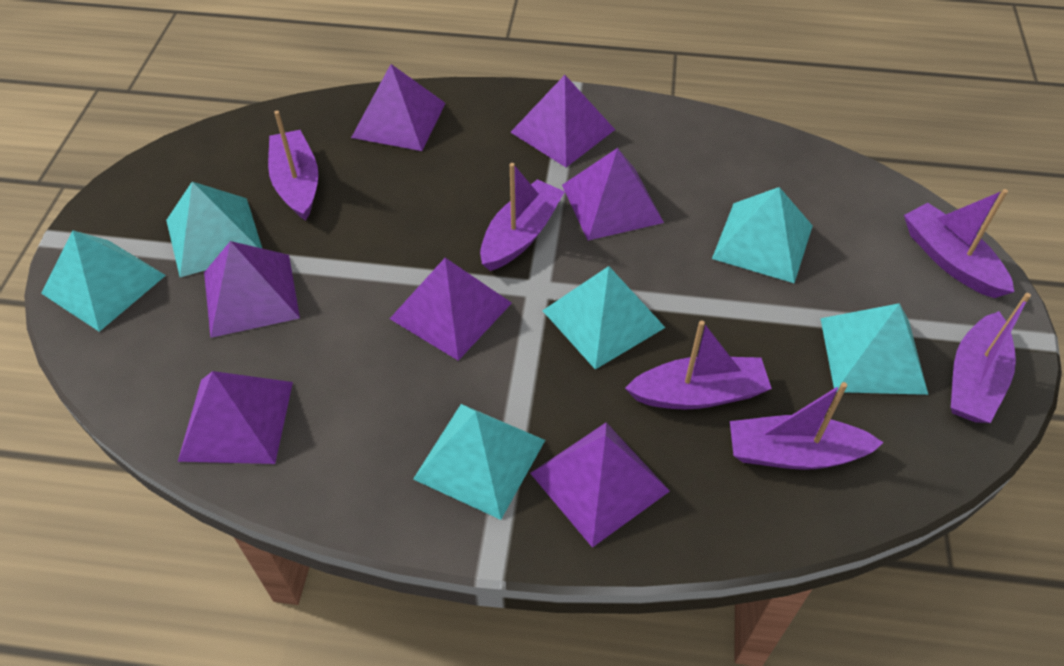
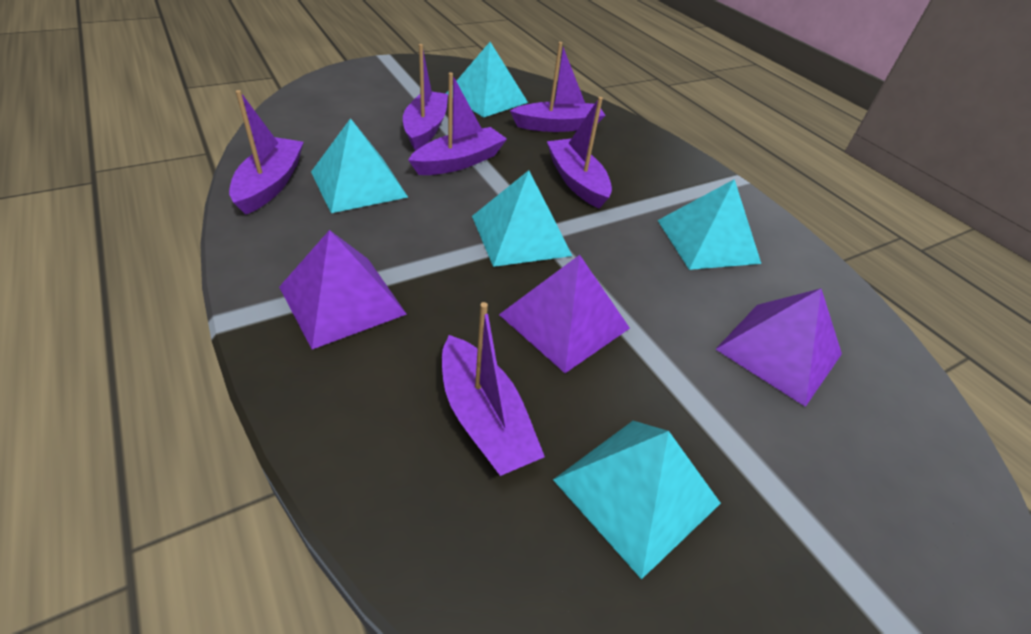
purple pyramid: 7 -> 3
turquoise pyramid: 6 -> 5

